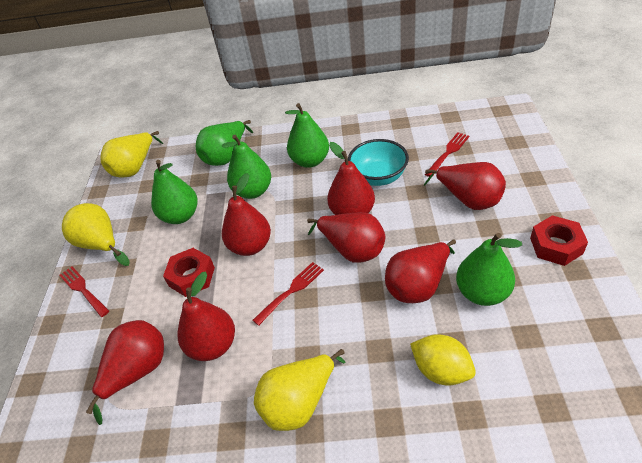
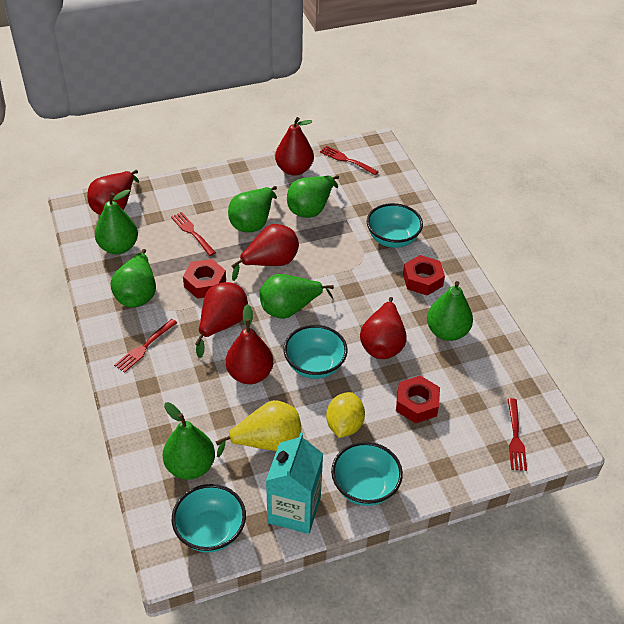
green pear: 5 -> 7
red fork: 3 -> 4
red nut: 2 -> 3
red pear: 7 -> 6
turquoise bowl: 1 -> 4
turquoise carton: 0 -> 1
yellow pear: 3 -> 1

